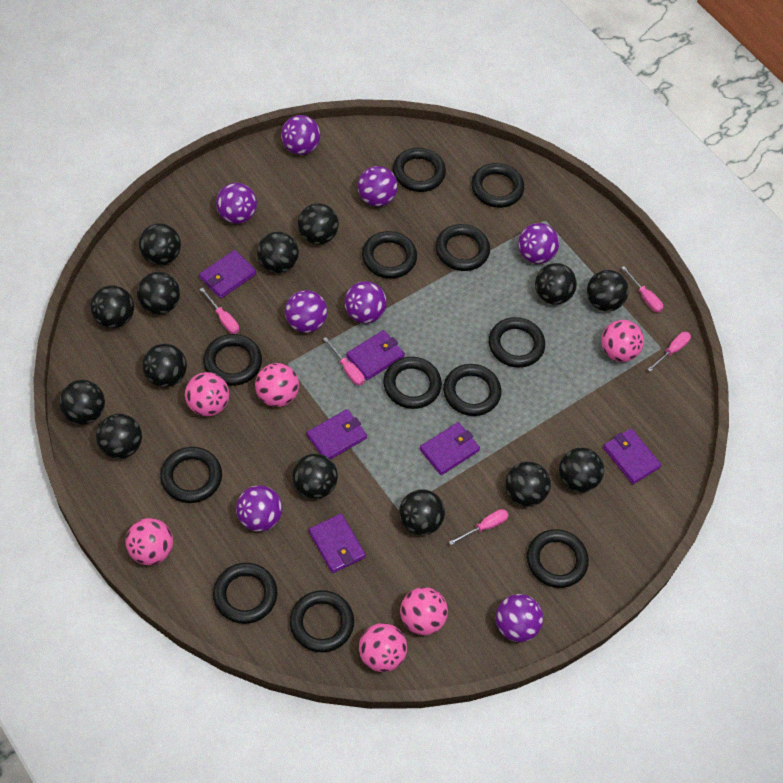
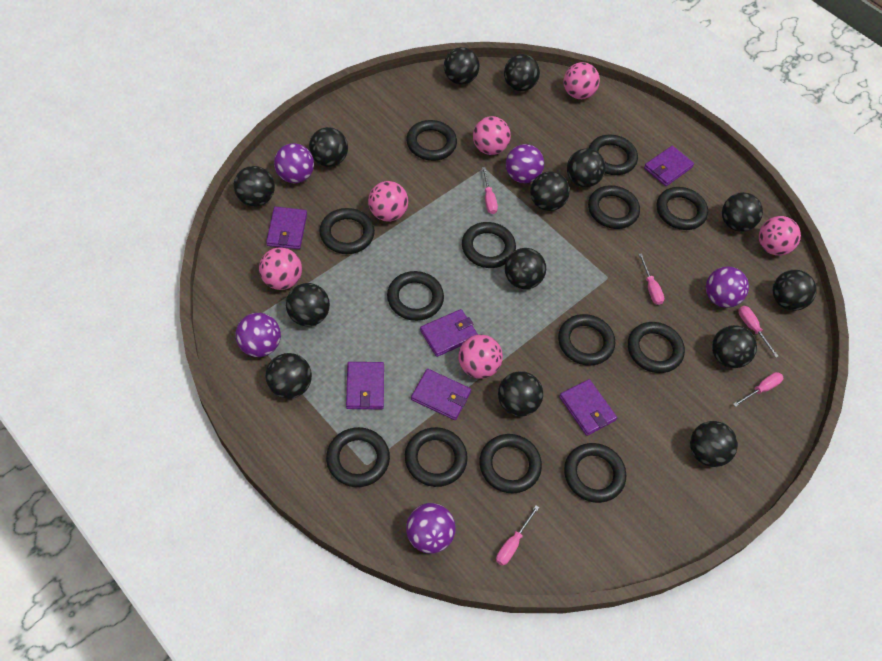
black ring: 12 -> 13
purple ball: 8 -> 5

